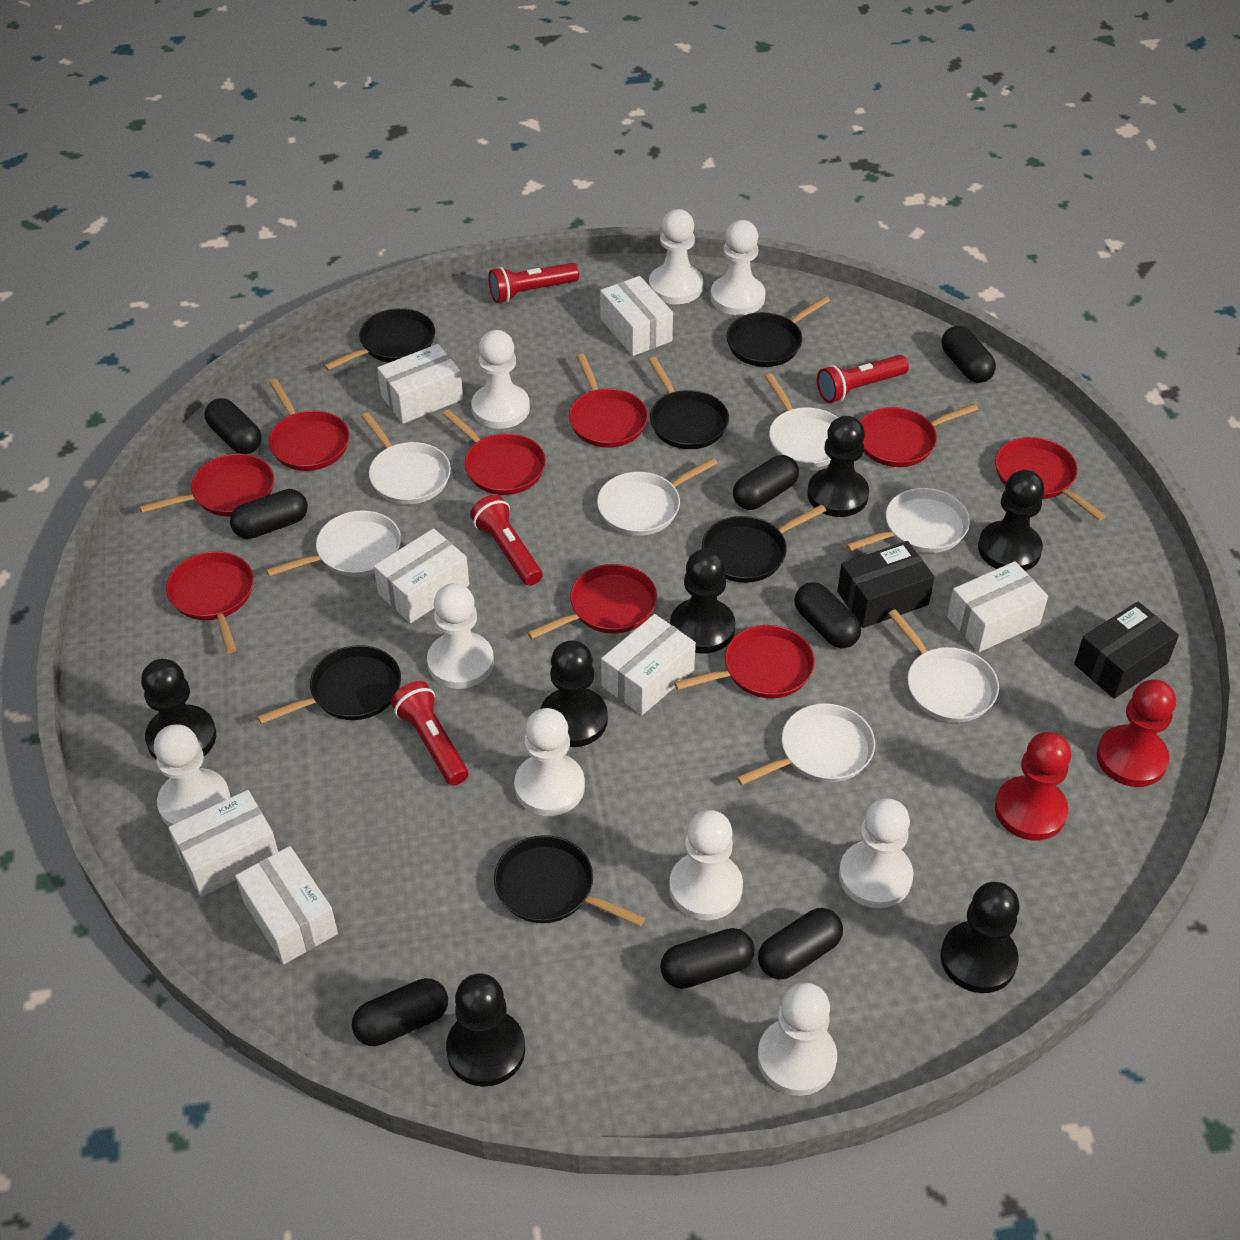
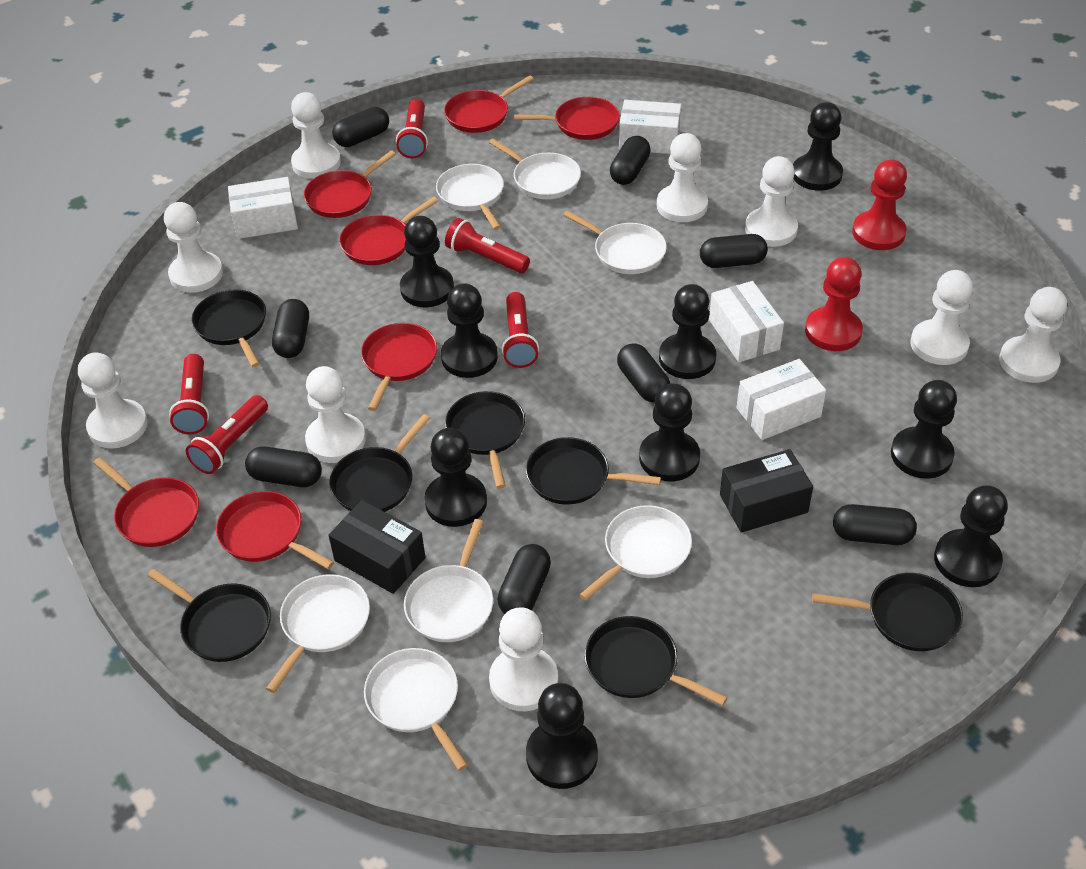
black pan: 6 -> 7
black pawn: 7 -> 9
red flashlight: 4 -> 5
red pan: 9 -> 7
white box: 7 -> 4

